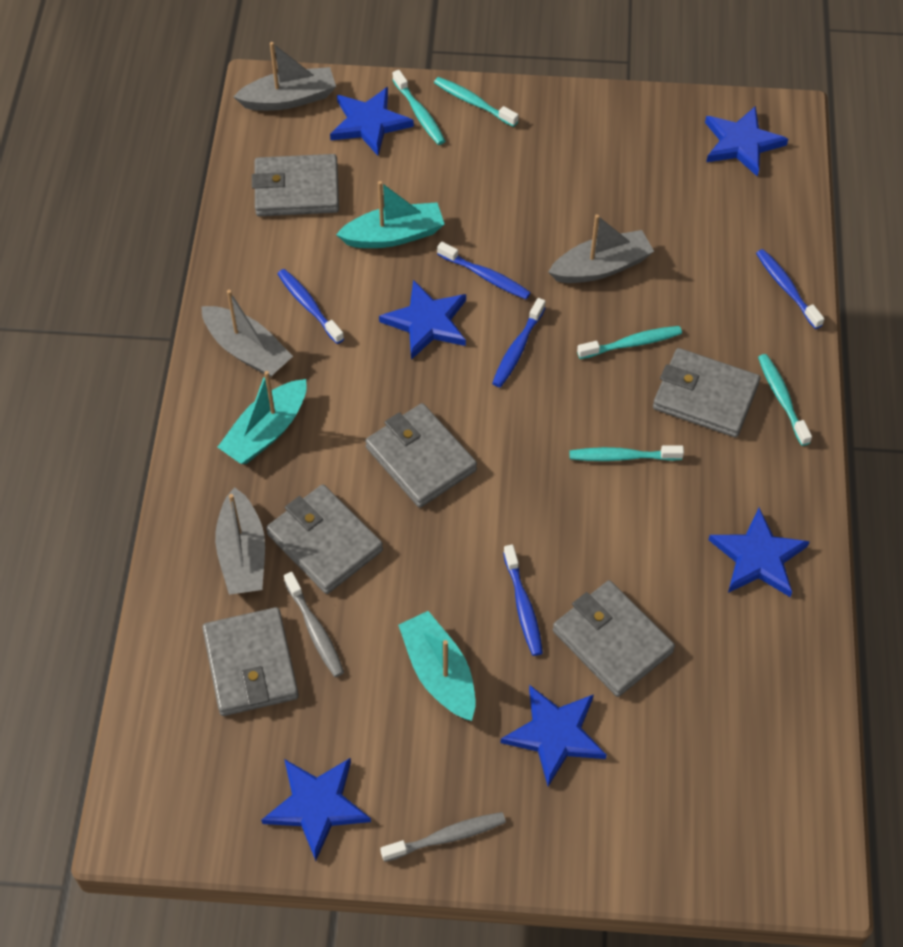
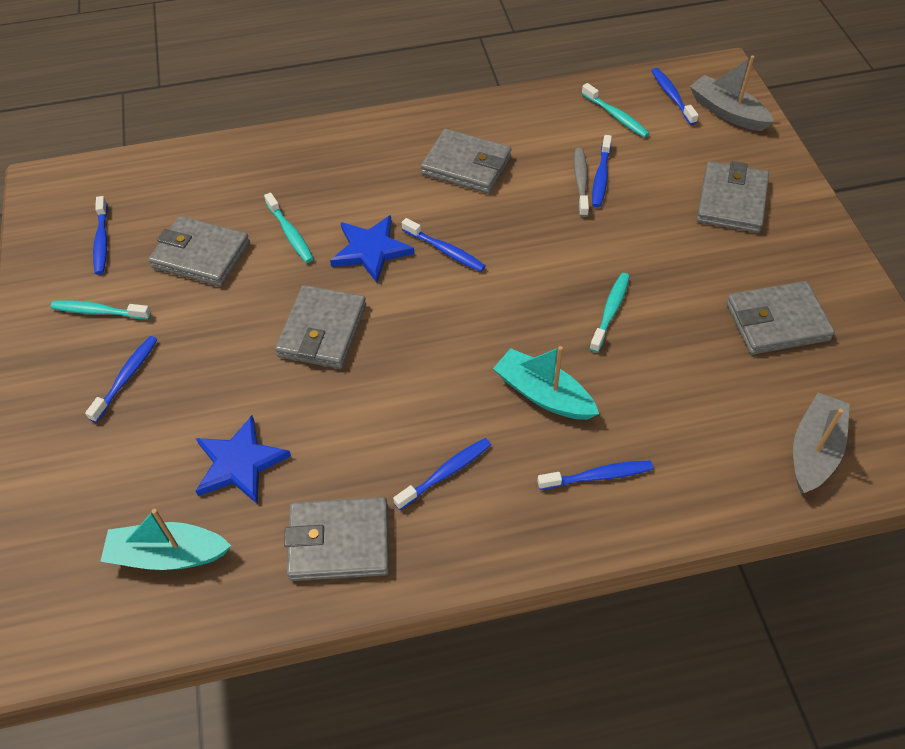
blue star: 6 -> 2
blue toothbrush: 5 -> 7
grey boat: 4 -> 2
grey toothbrush: 2 -> 1
turquoise boat: 3 -> 2
turquoise toothbrush: 5 -> 4

